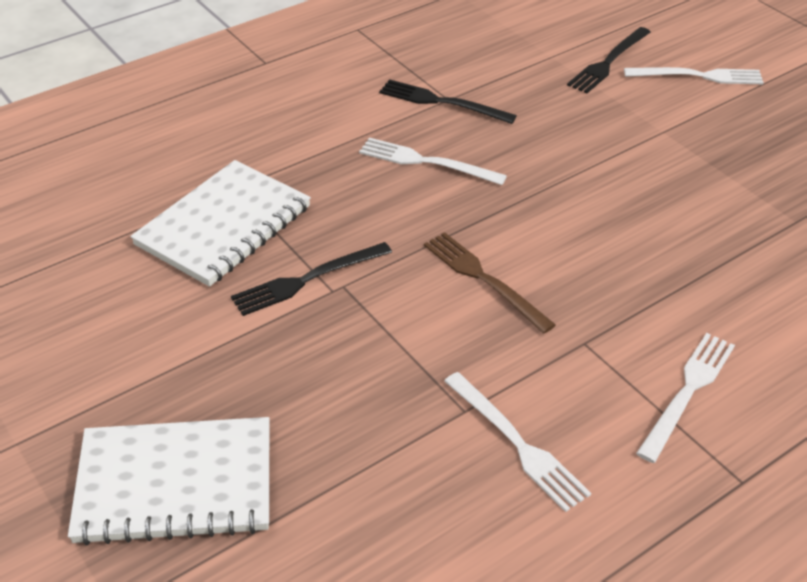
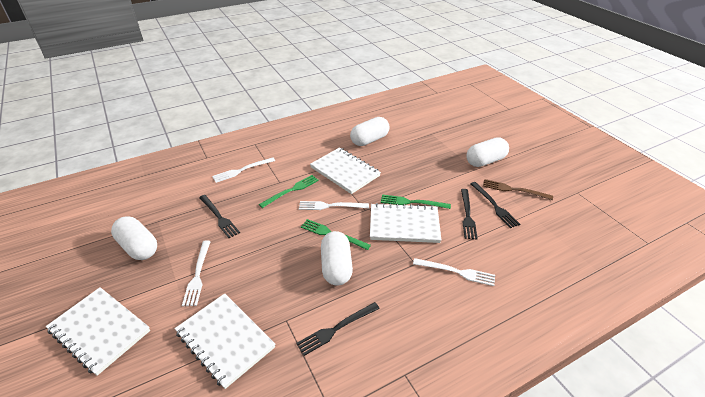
black fork: 3 -> 4
green fork: 0 -> 3
white capsule: 0 -> 4
white notebook: 2 -> 4

